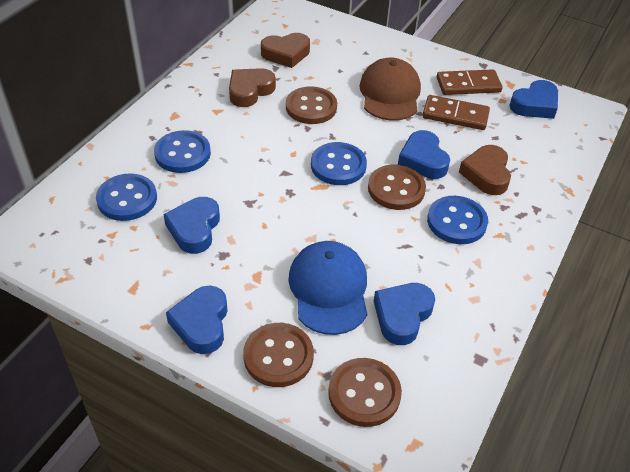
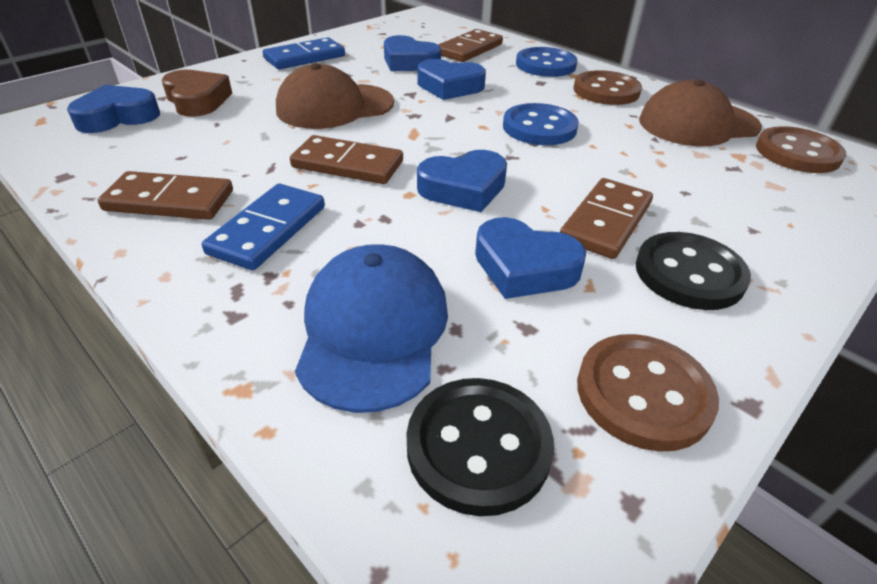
black button: 0 -> 2
blue button: 4 -> 2
blue domino: 0 -> 2
brown button: 4 -> 3
brown cap: 1 -> 2
brown domino: 2 -> 4
brown heart: 3 -> 1

